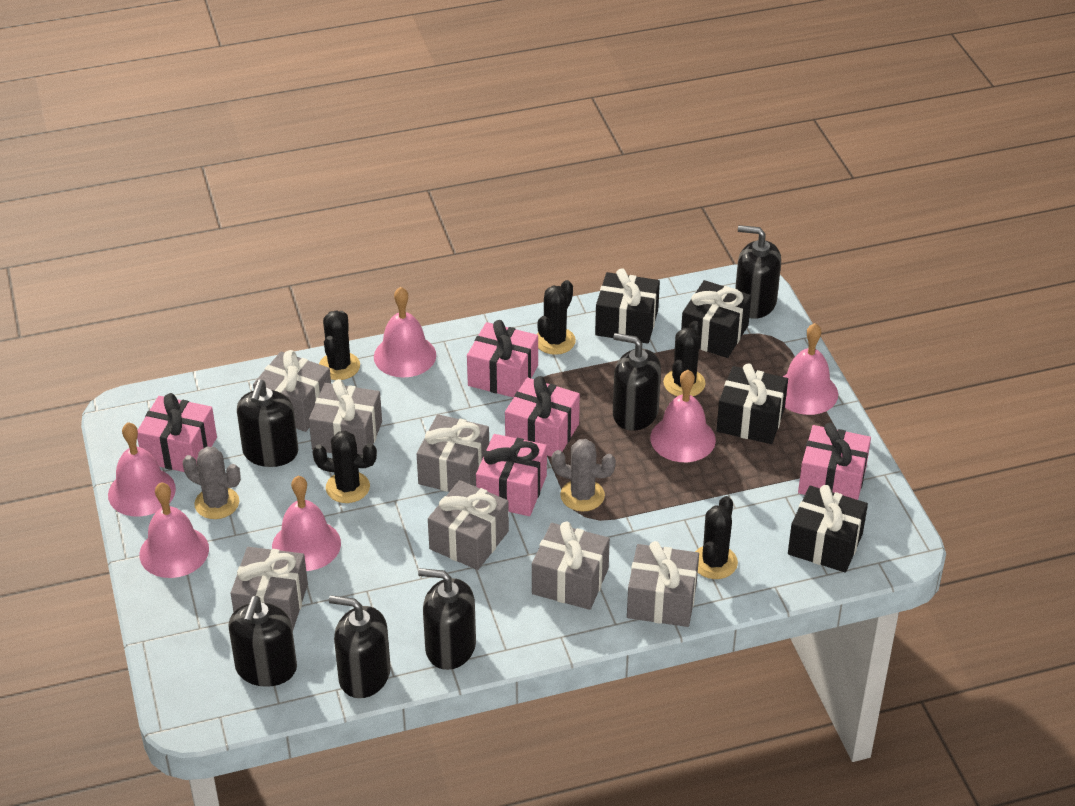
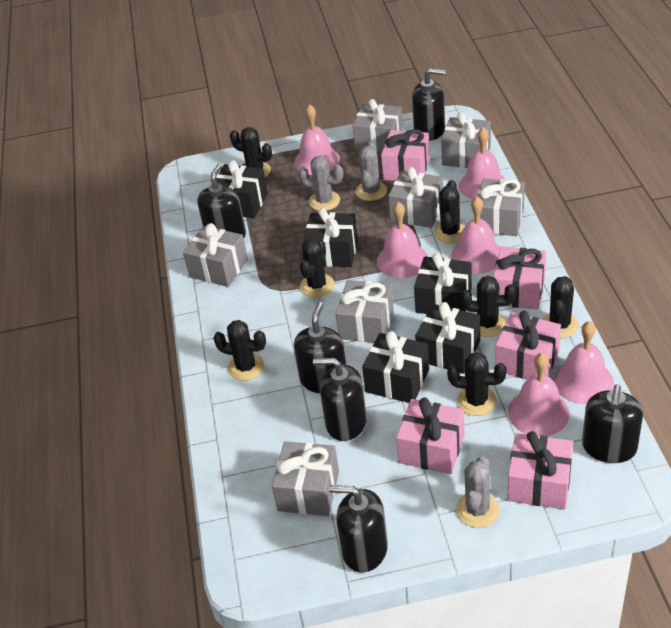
black cactus: 5 -> 7
black gift: 4 -> 5
grey cactus: 2 -> 3

